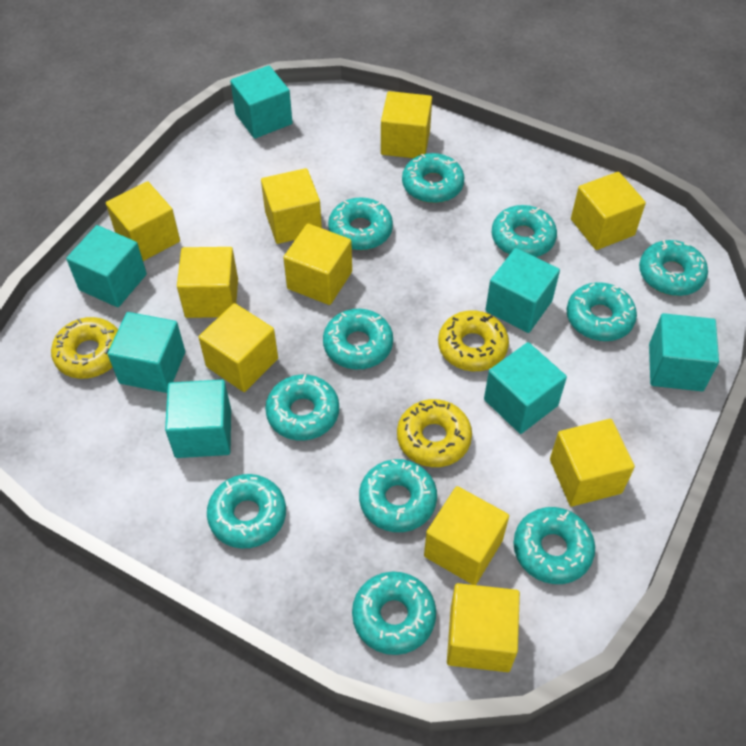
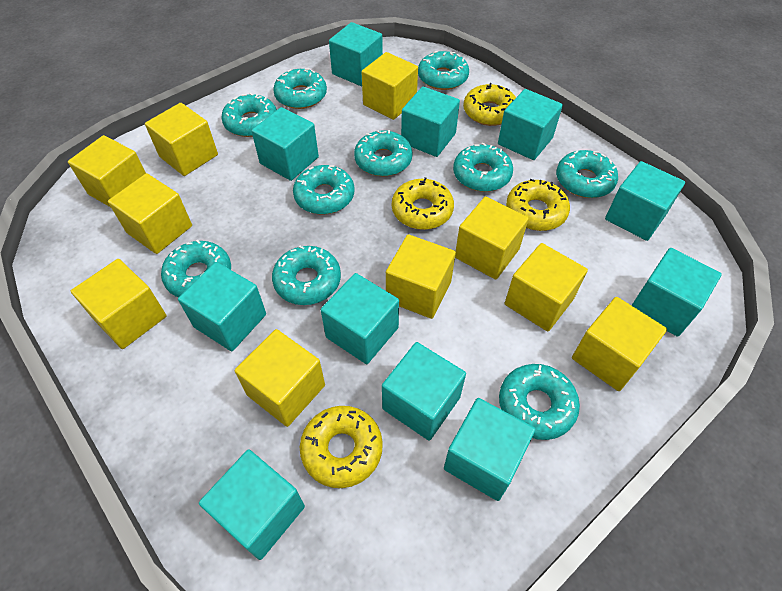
turquoise cube: 7 -> 11
turquoise donut: 11 -> 10
yellow donut: 3 -> 4

